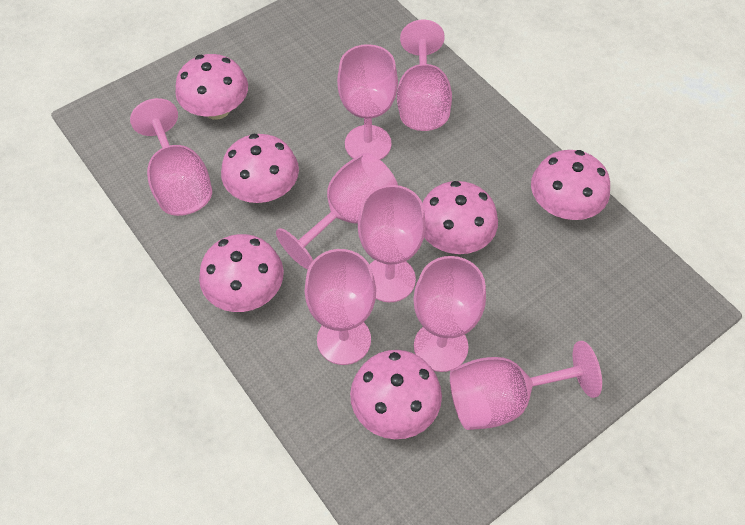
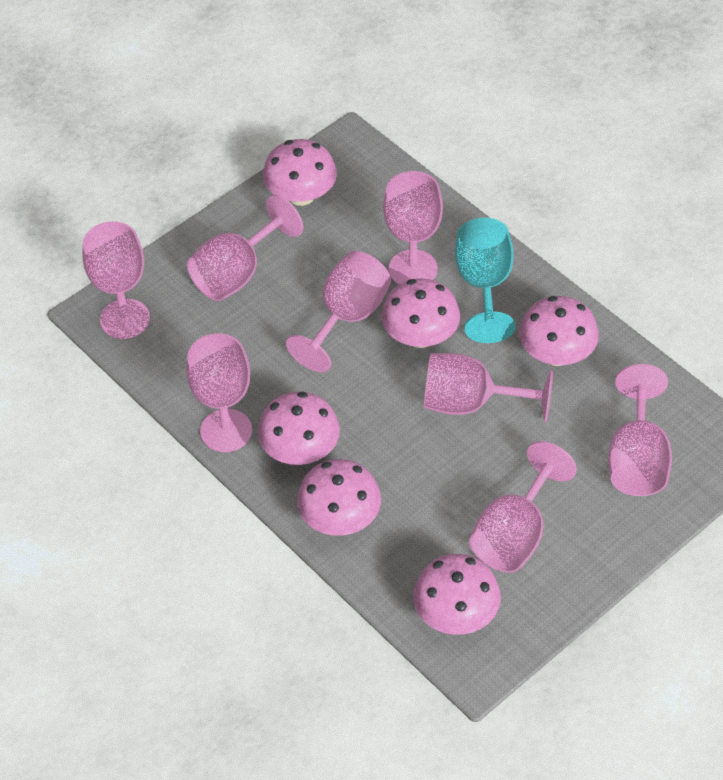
turquoise goblet: 0 -> 1

